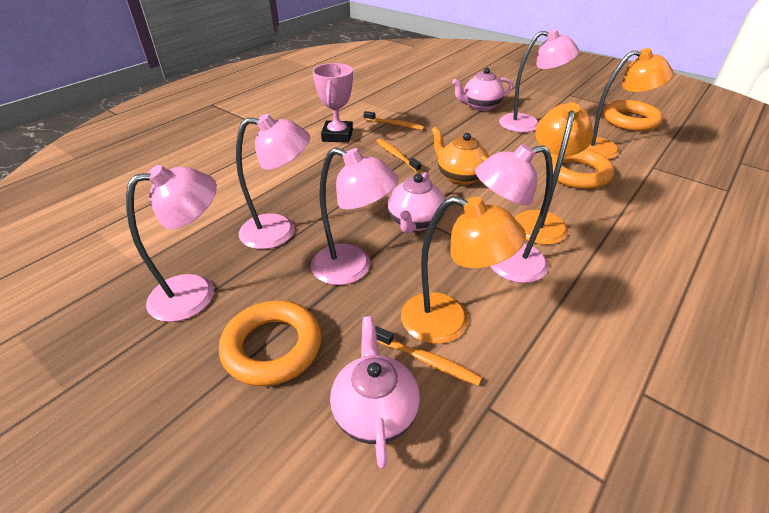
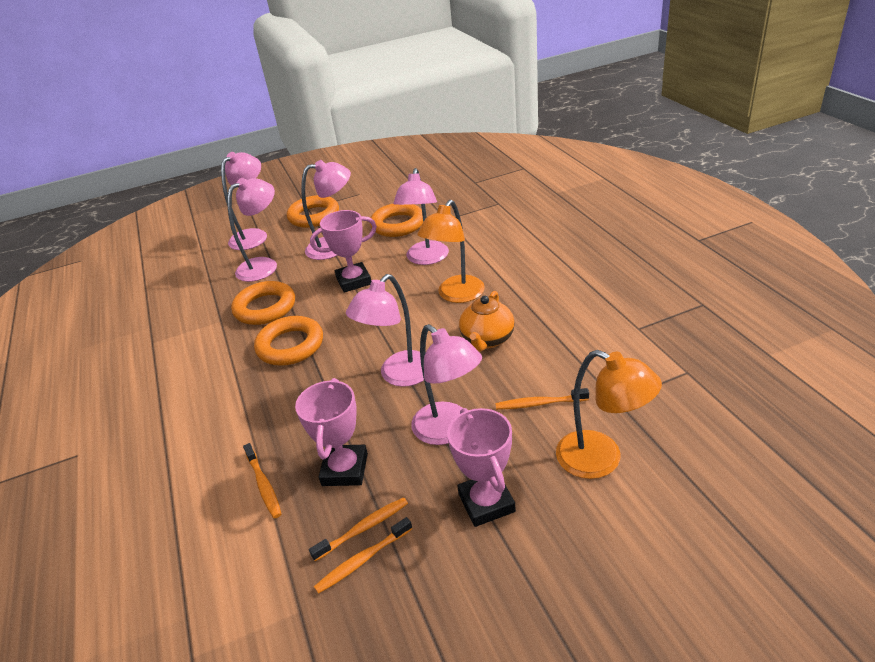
orange lamp: 3 -> 2
orange ring: 3 -> 4
orange toothbrush: 3 -> 4
pink lamp: 5 -> 6
pink teapot: 3 -> 0
pink trophy: 1 -> 3

